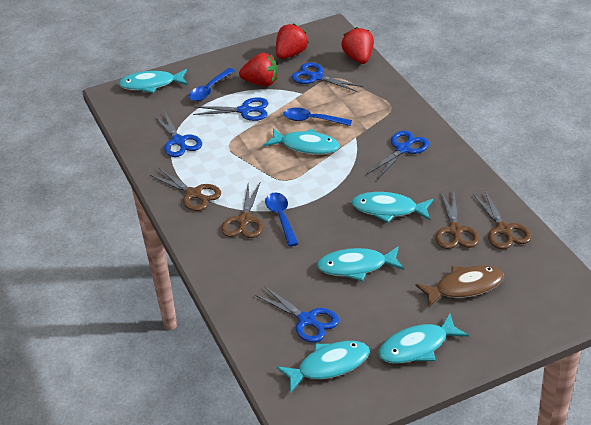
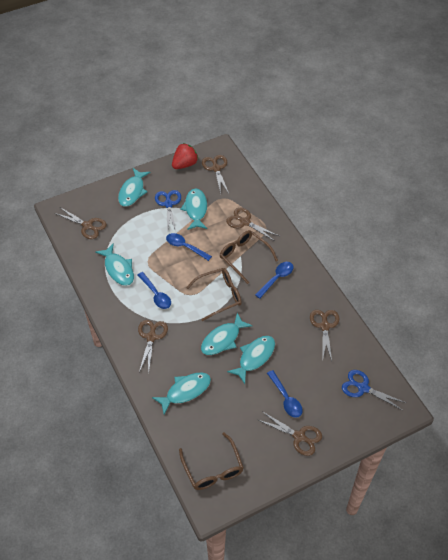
blue scissors: 5 -> 2
blue spoon: 3 -> 4
brown fish: 1 -> 0
brown glasses: 0 -> 3
brown scissors: 4 -> 6
red strawberry: 3 -> 1

